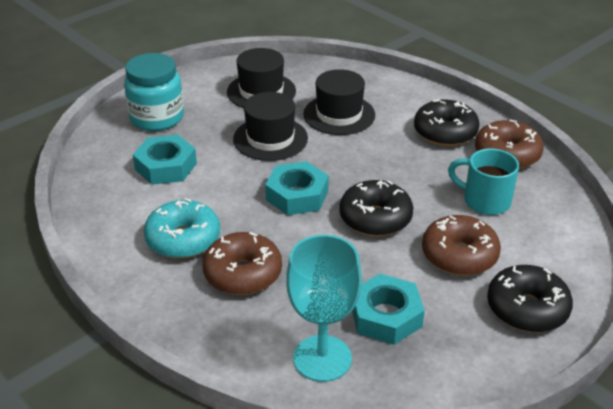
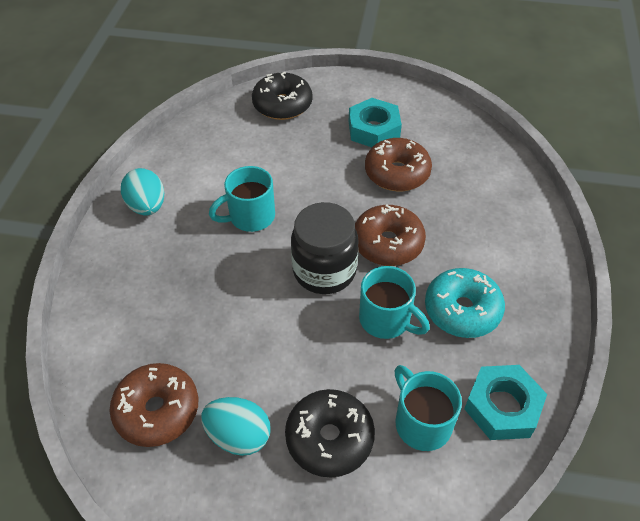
black donut: 3 -> 2
black hat: 3 -> 0
black jar: 0 -> 1
turquoise egg: 0 -> 2
turquoise goblet: 1 -> 0
turquoise jar: 1 -> 0
turquoise mug: 1 -> 3
turquoise nut: 3 -> 2

